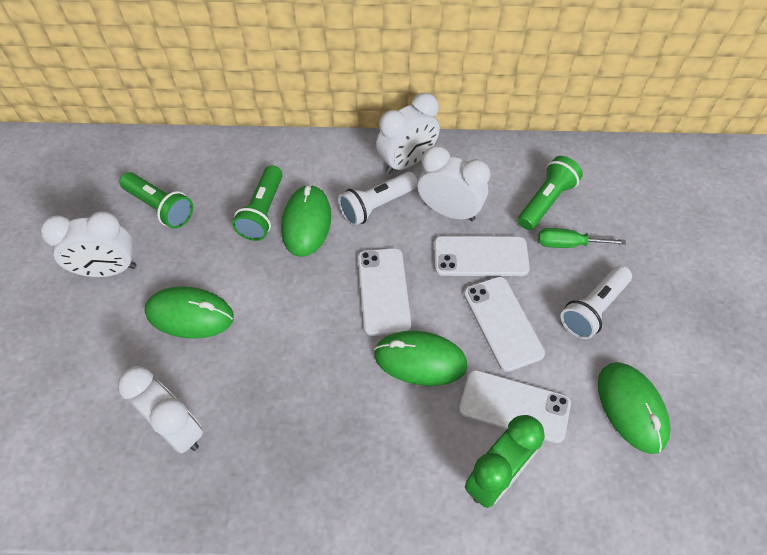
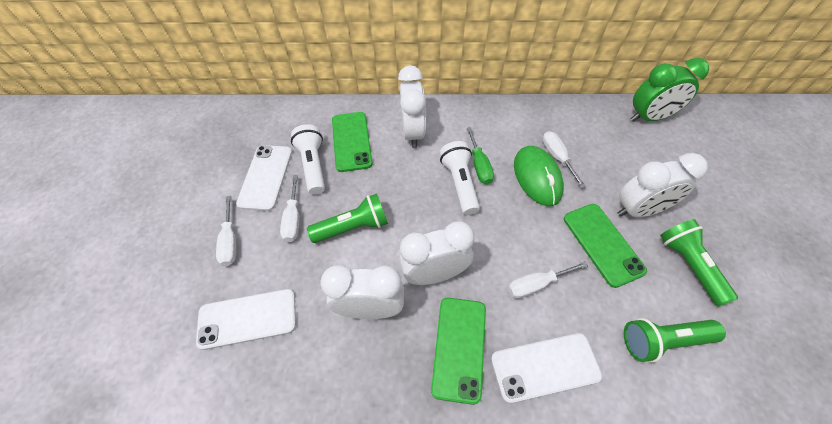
green mouse: 4 -> 1
green phone: 0 -> 3
white phone: 4 -> 3
white screwdriver: 0 -> 4

